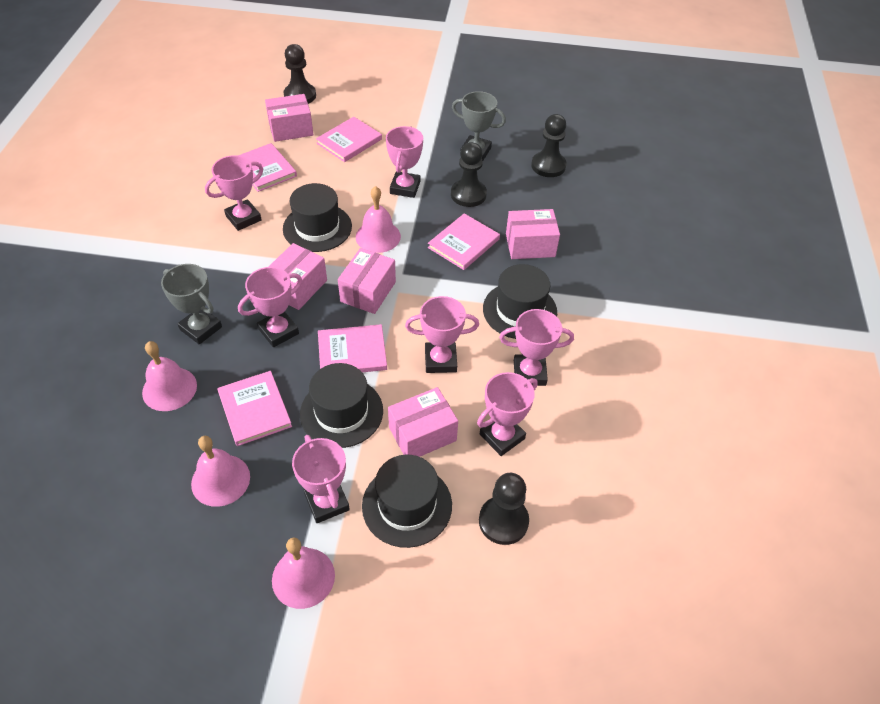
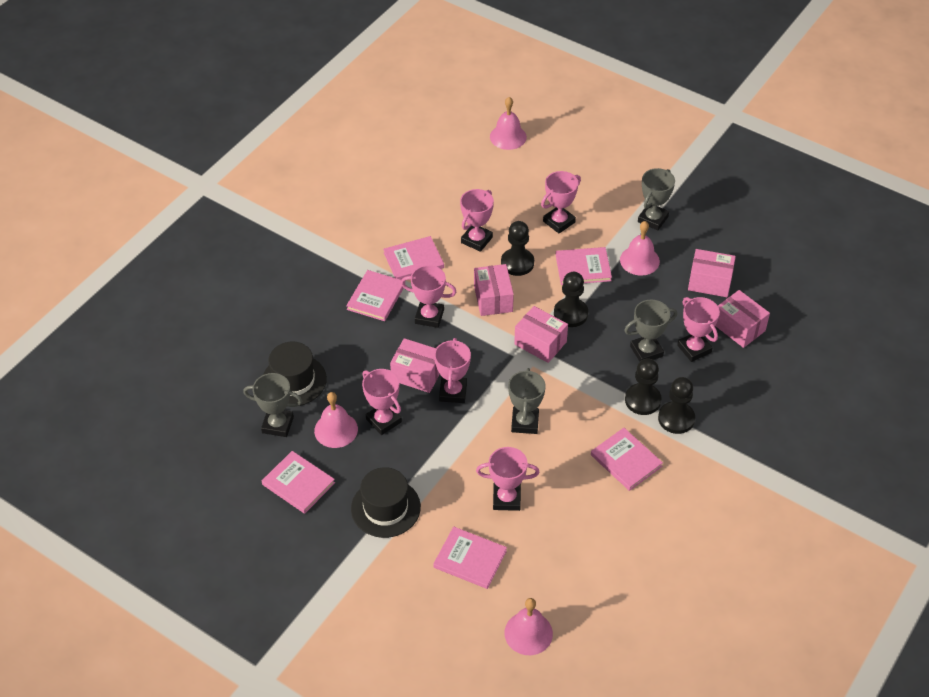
black hat: 4 -> 2
grey trophy: 2 -> 4
pink book: 5 -> 6

